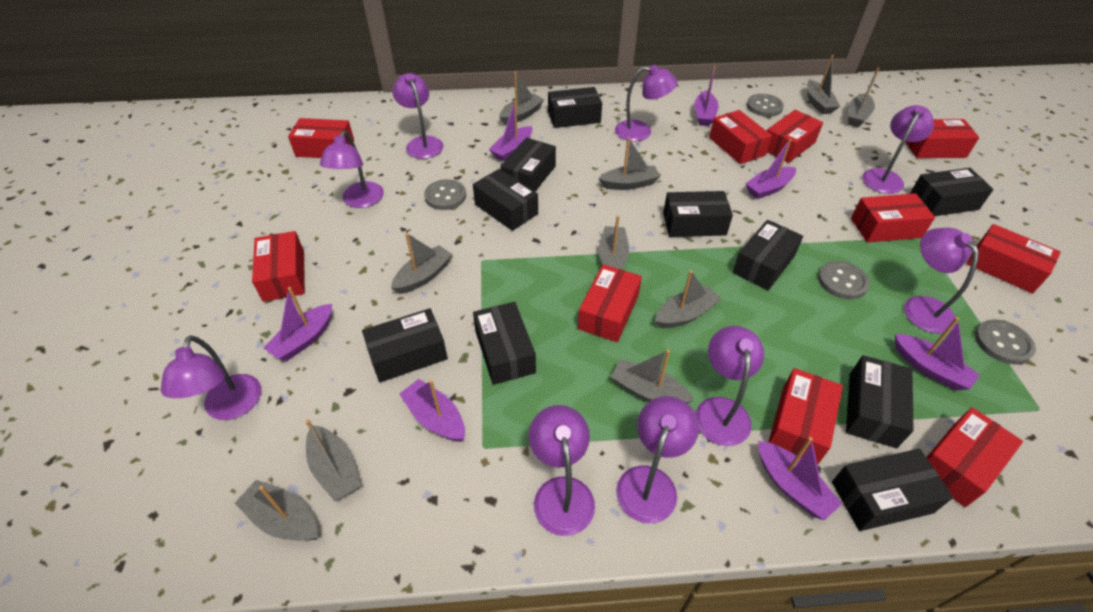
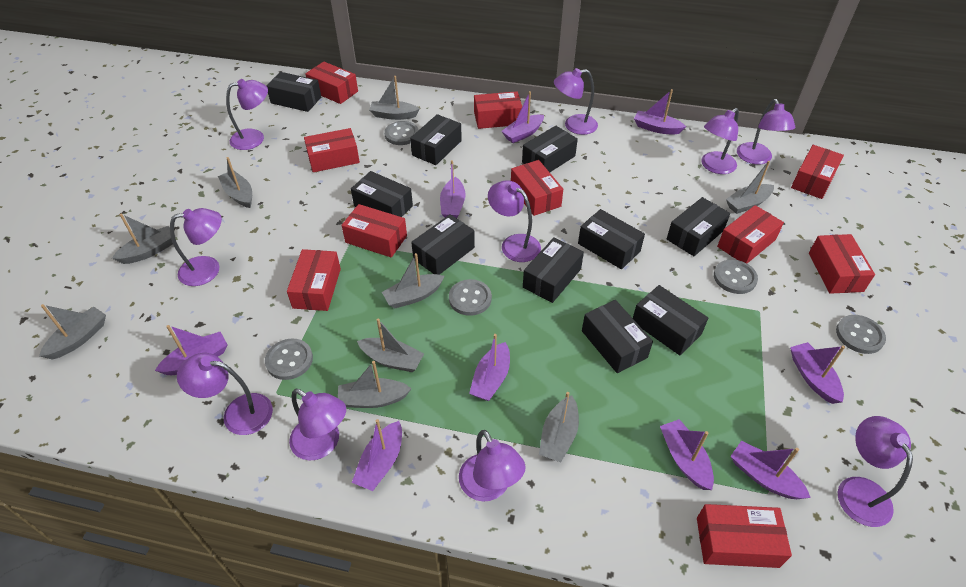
grey boat: 10 -> 9
grey button: 4 -> 5
purple boat: 7 -> 9
purple lamp: 9 -> 10

